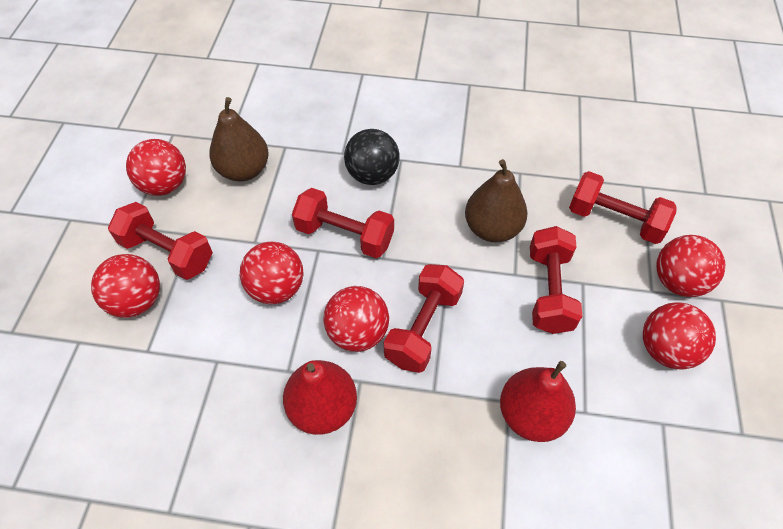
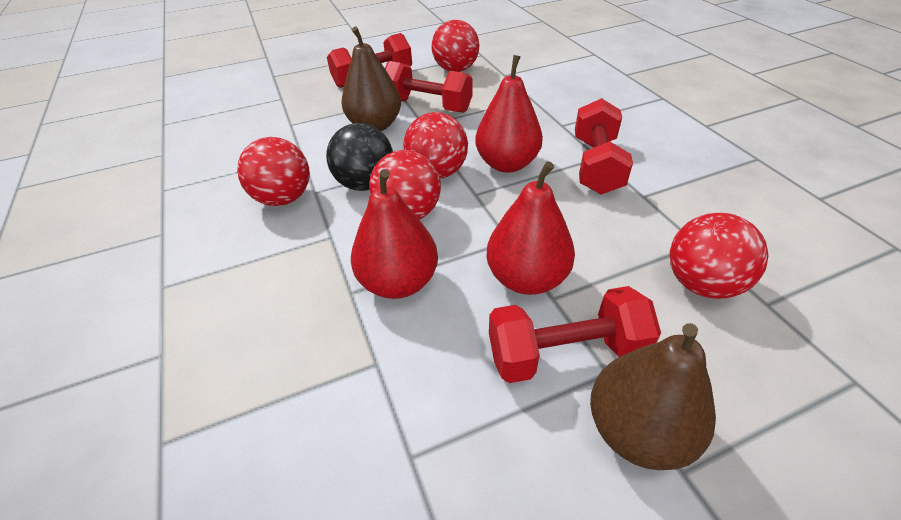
red ball: 6 -> 5
red dumbbell: 5 -> 4
red pear: 2 -> 3

